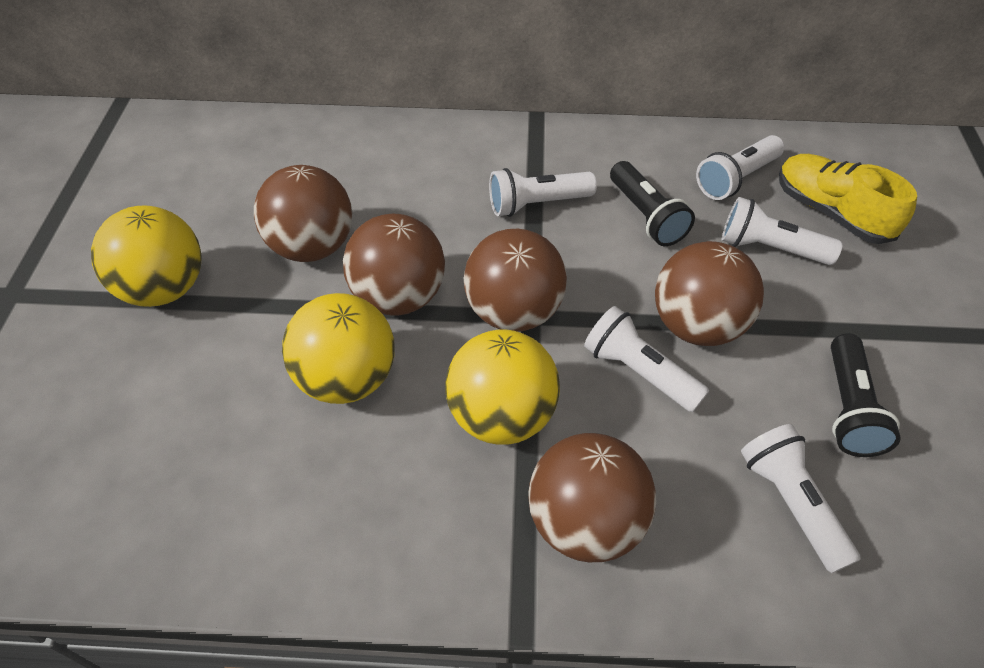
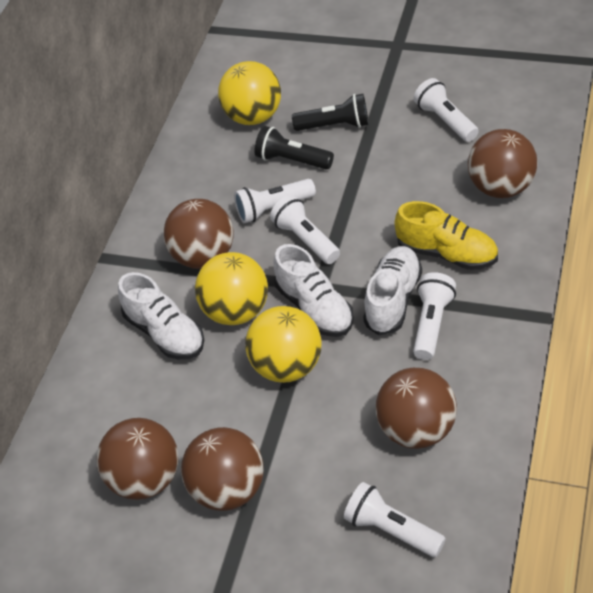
white shoe: 0 -> 3

